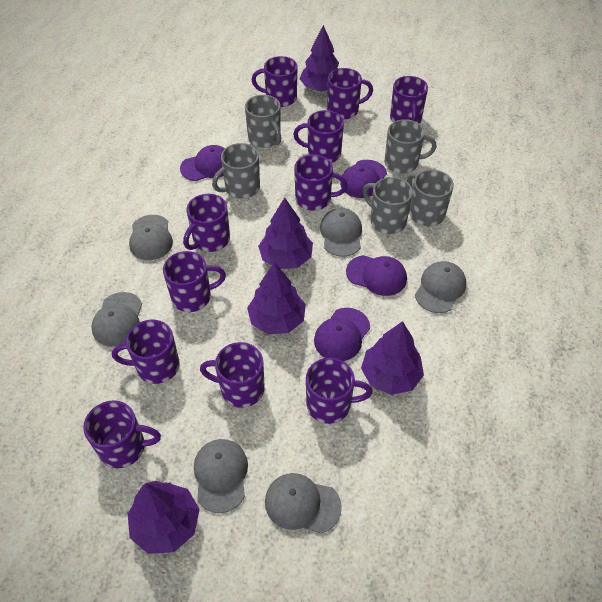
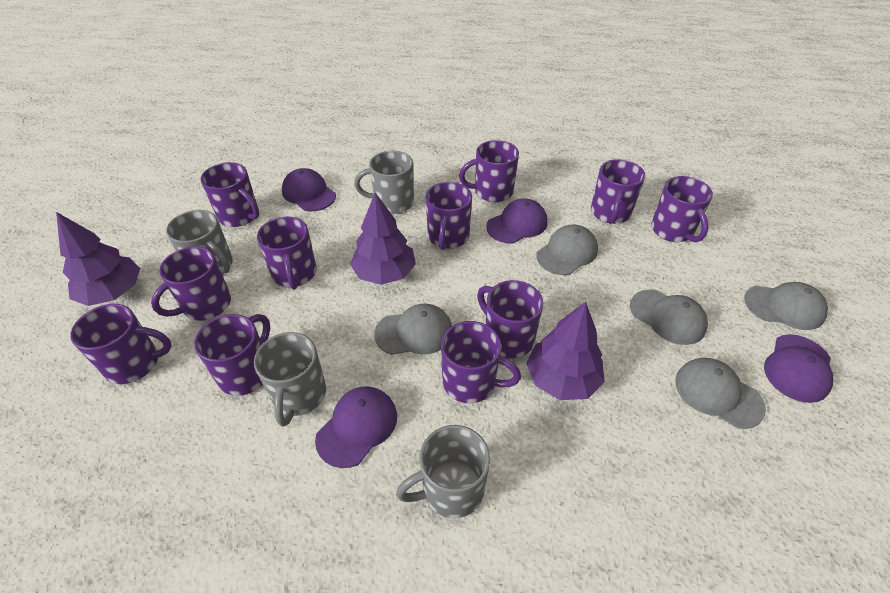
grey cap: 6 -> 5
grey mug: 5 -> 4
purple tree: 5 -> 3

